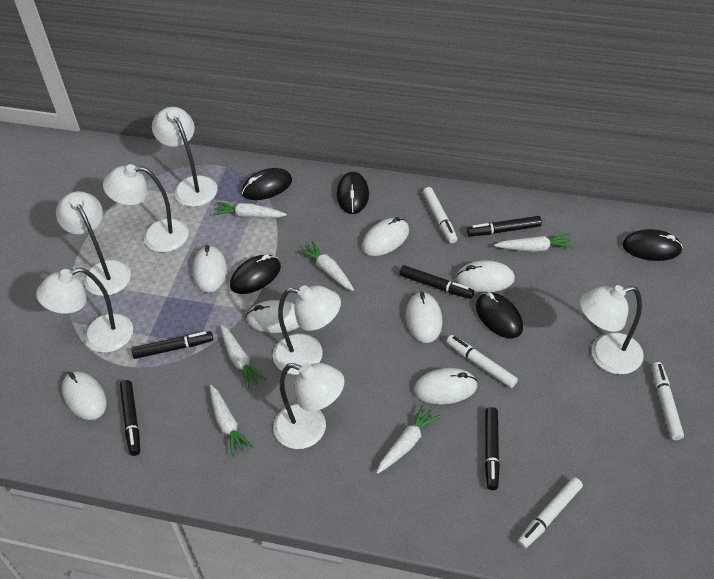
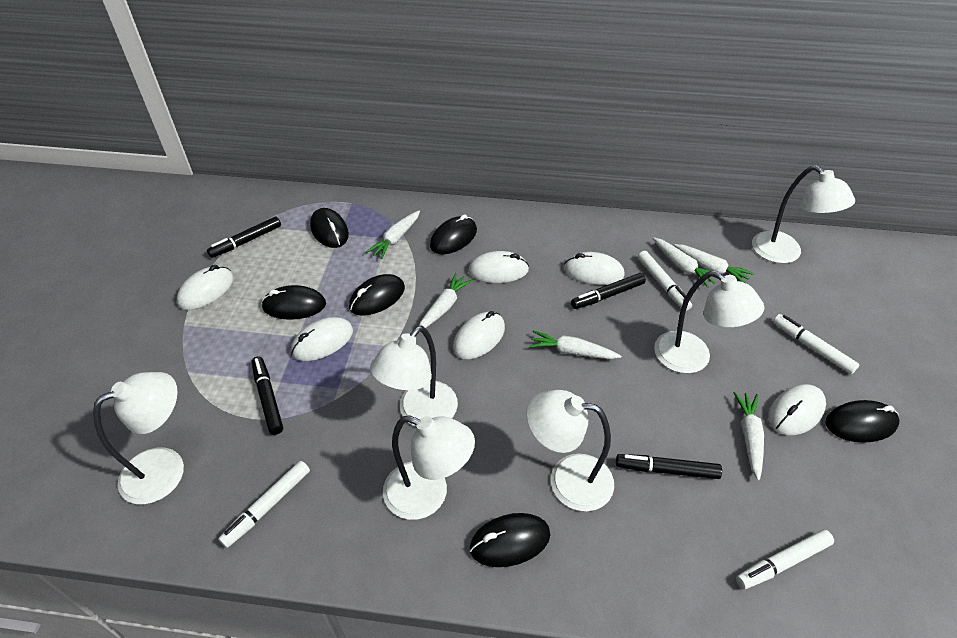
black marker: 5 -> 4
black mouse: 5 -> 6
white lamp: 7 -> 6
white mouse: 7 -> 6

